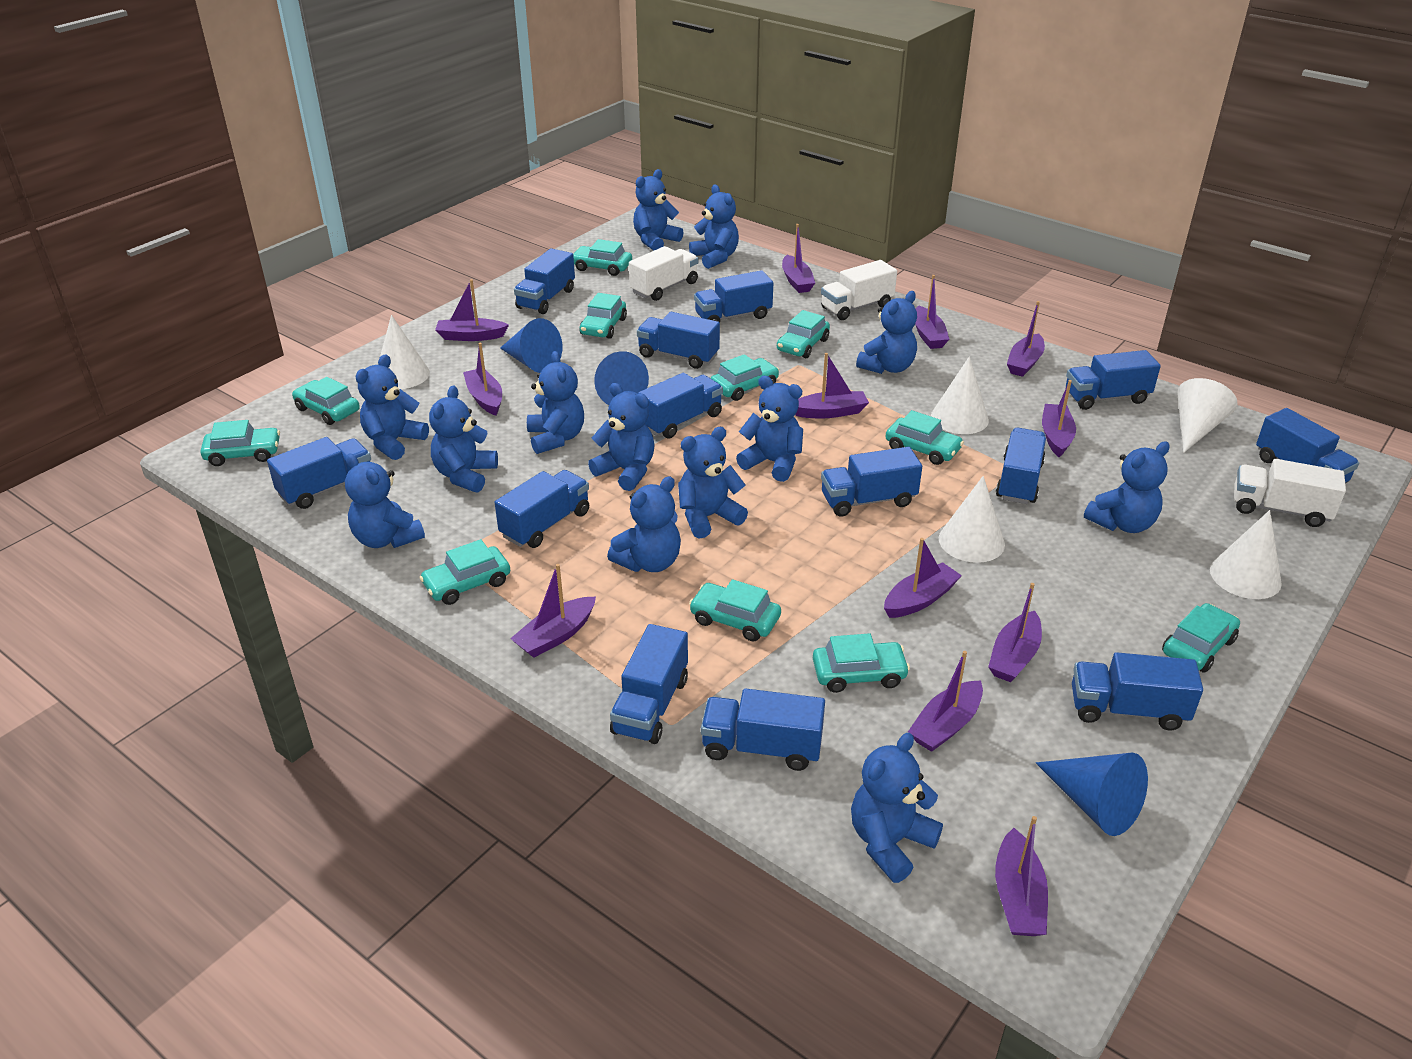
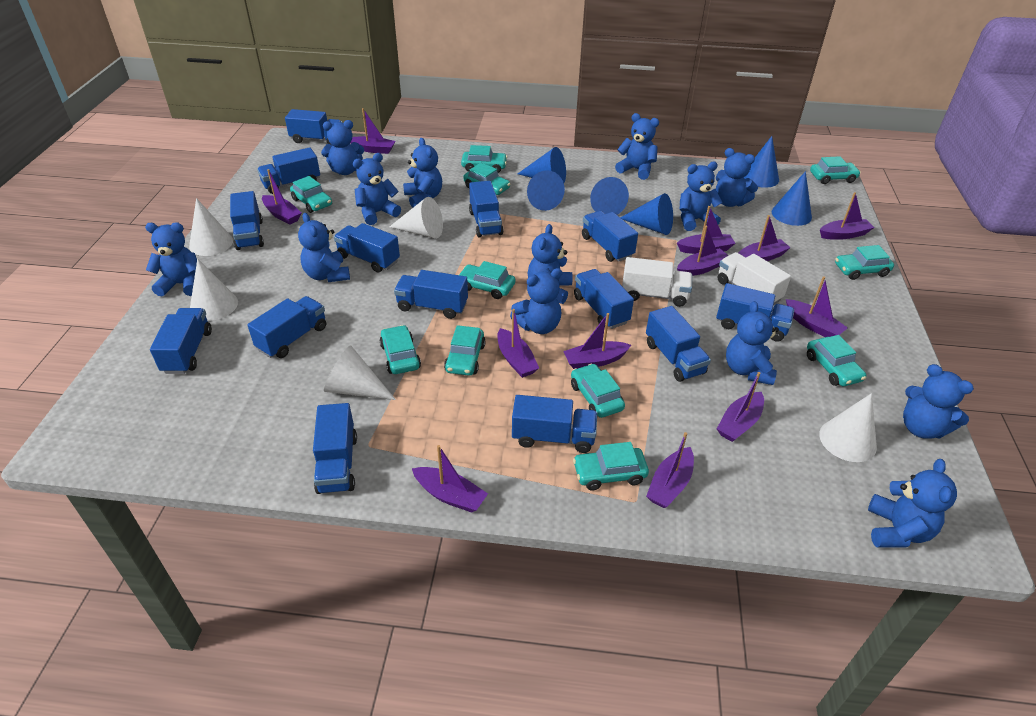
blue cone: 3 -> 6
blue truck: 13 -> 14
white truck: 3 -> 2

